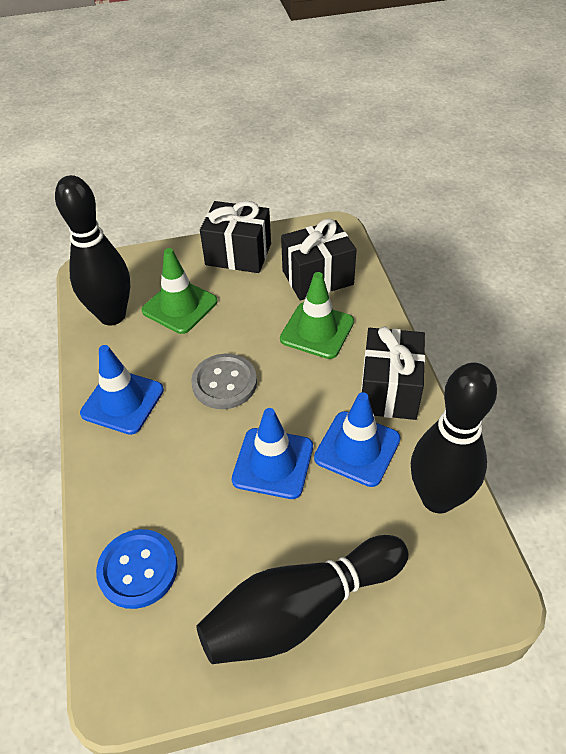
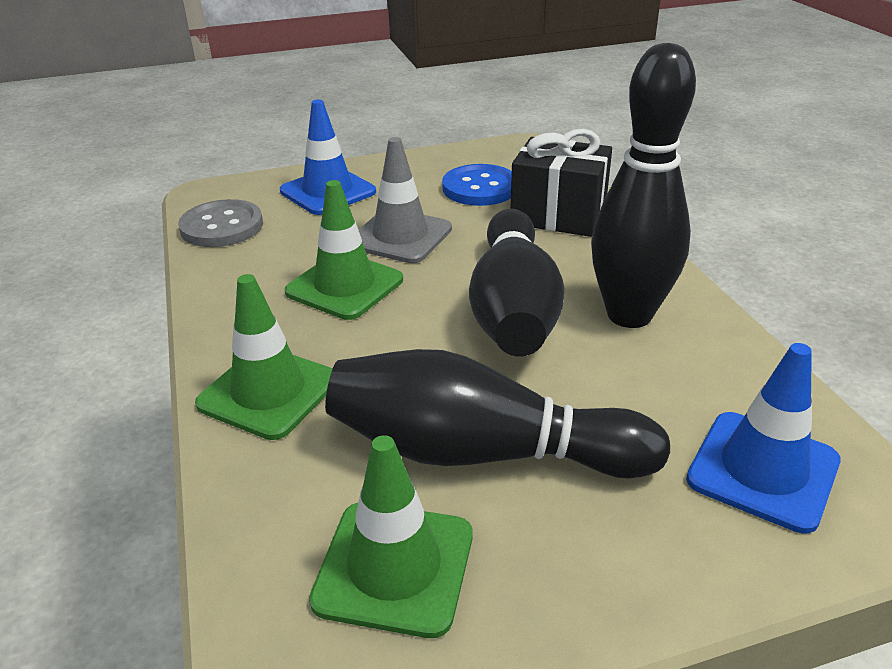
black gift: 3 -> 1
blue traffic cone: 3 -> 2
green traffic cone: 2 -> 3
grey traffic cone: 0 -> 1

